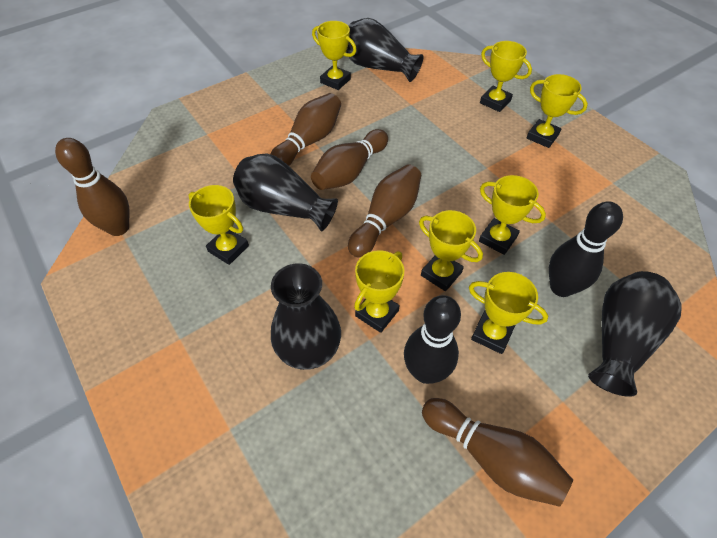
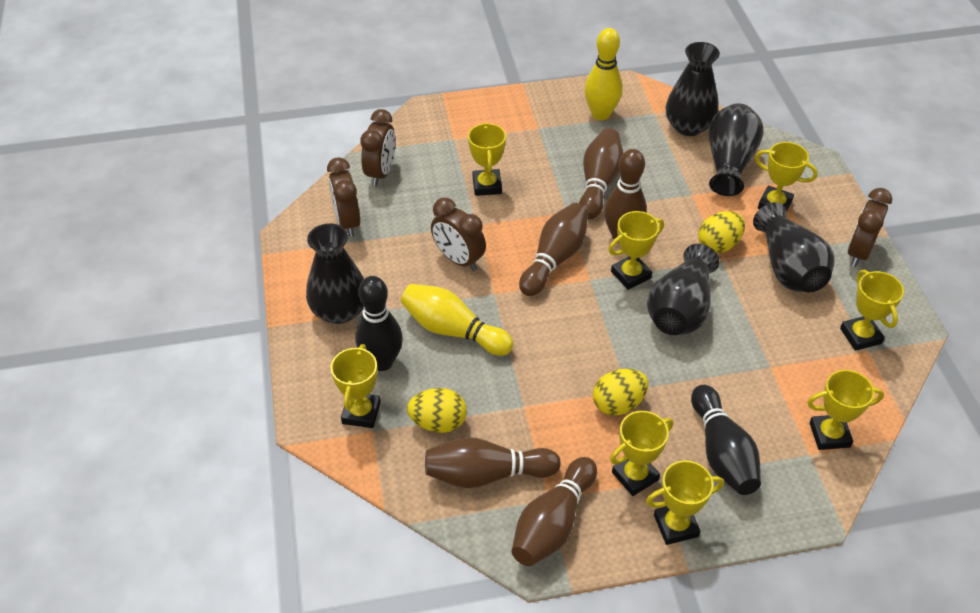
black vase: 4 -> 5
brown clock: 0 -> 4
yellow bowling pin: 0 -> 2
yellow egg: 0 -> 3

